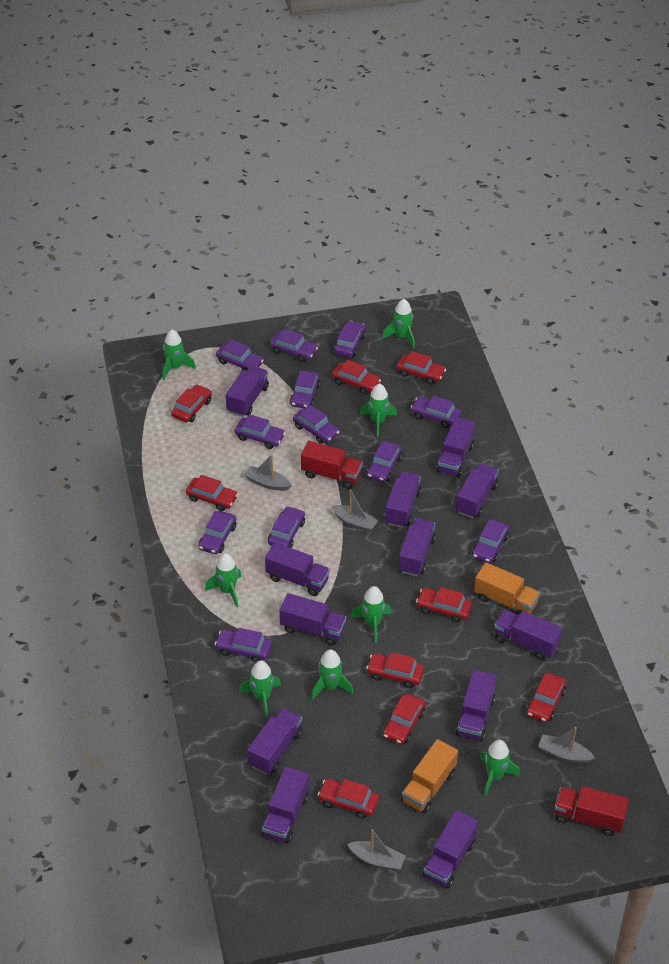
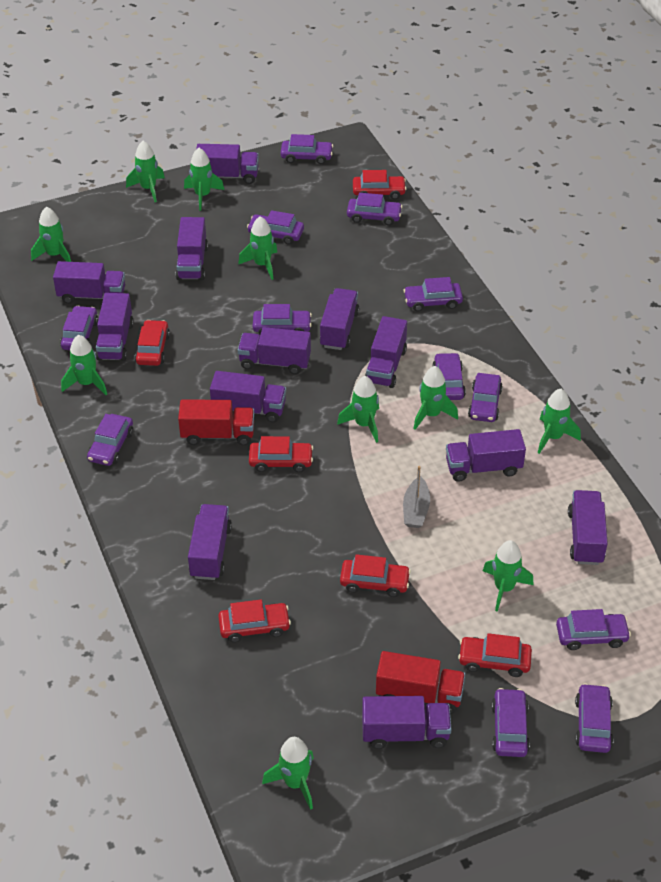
green rocket: 8 -> 10
grey boat: 4 -> 1
orange truck: 2 -> 0
red car: 9 -> 6

